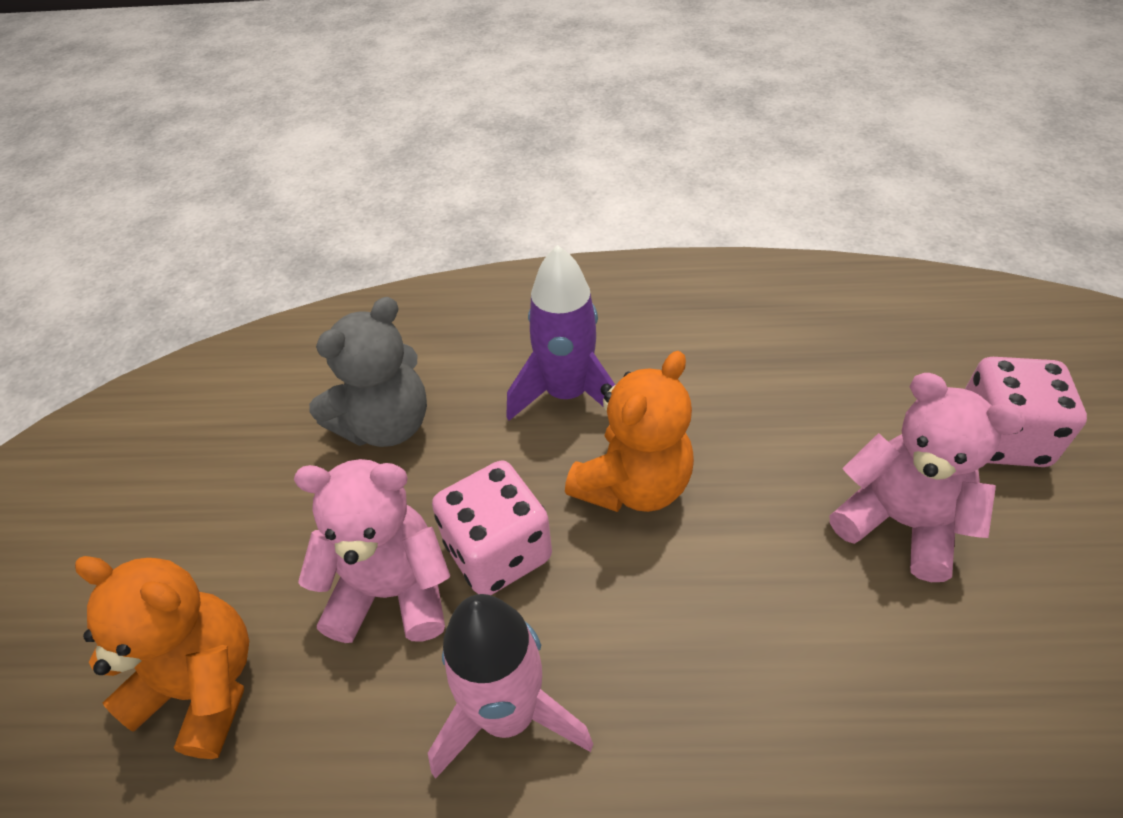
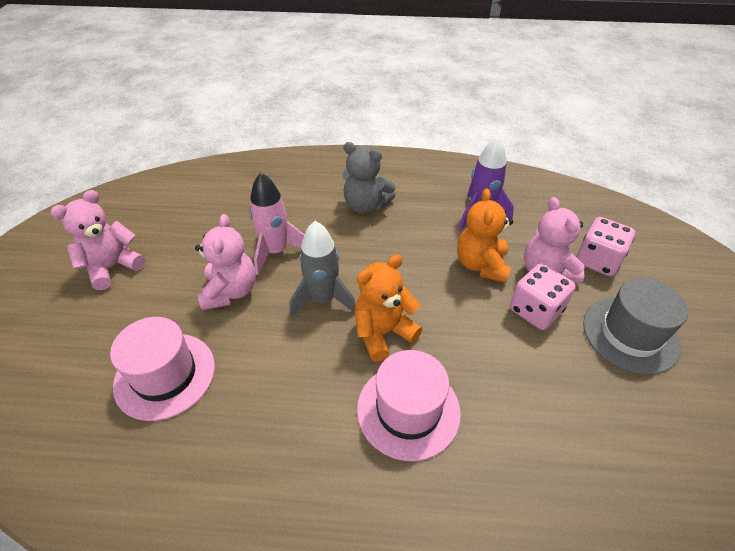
grey hat: 0 -> 1
grey rocket: 0 -> 1
pink hat: 0 -> 2
pink teddy bear: 2 -> 3

